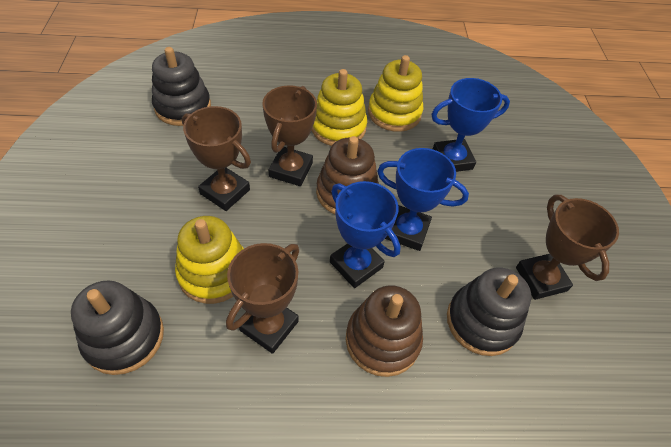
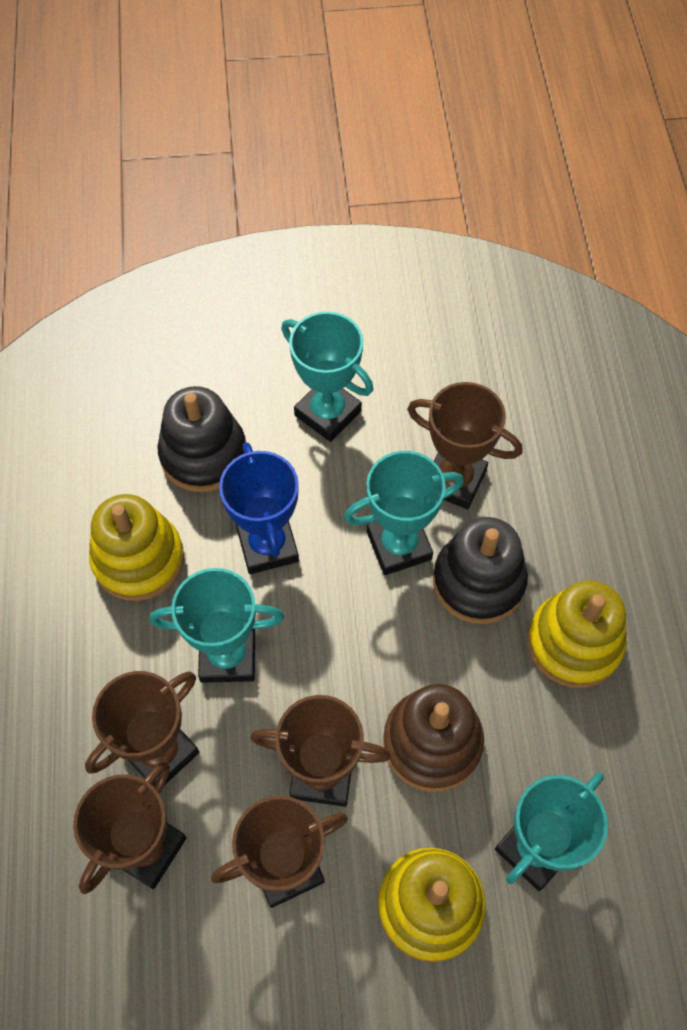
black stacking toy: 3 -> 2
blue trophy: 3 -> 1
brown stacking toy: 2 -> 1
brown trophy: 4 -> 5
turquoise trophy: 0 -> 4

